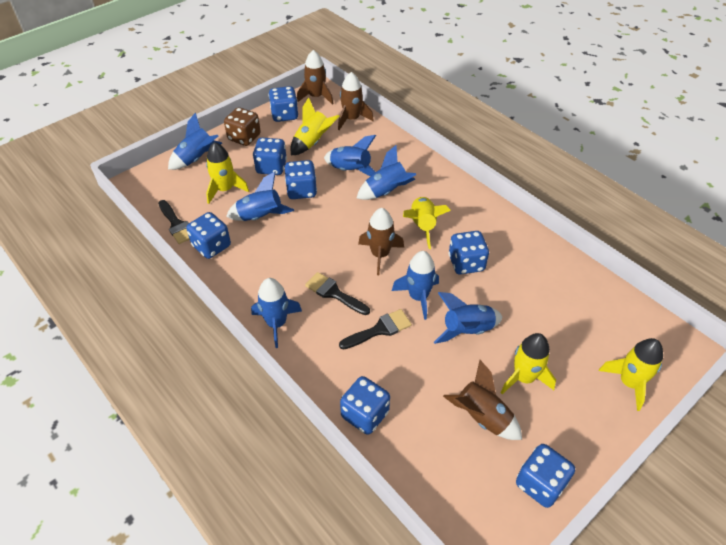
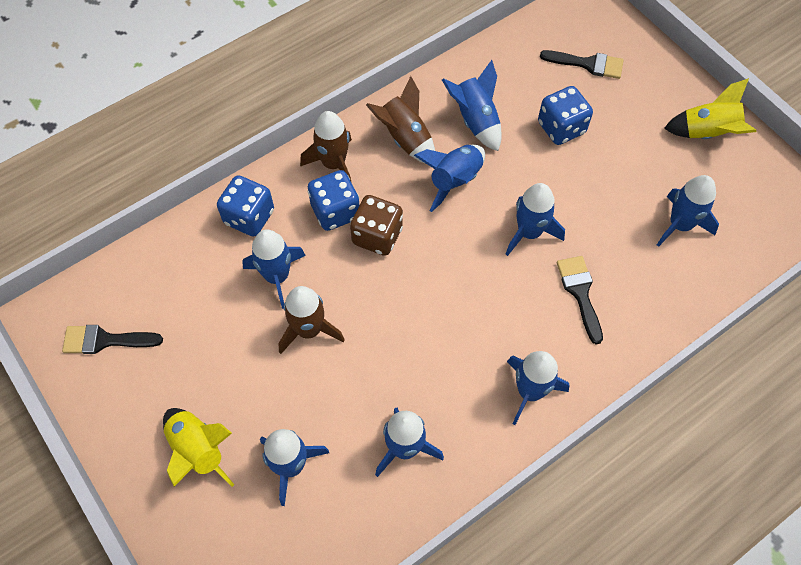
blue dice: 7 -> 3
blue rocket: 7 -> 8
brown rocket: 4 -> 3
yellow rocket: 5 -> 2

